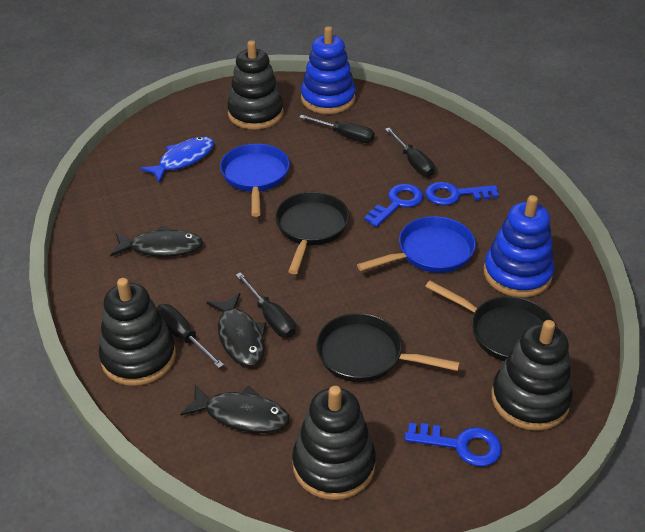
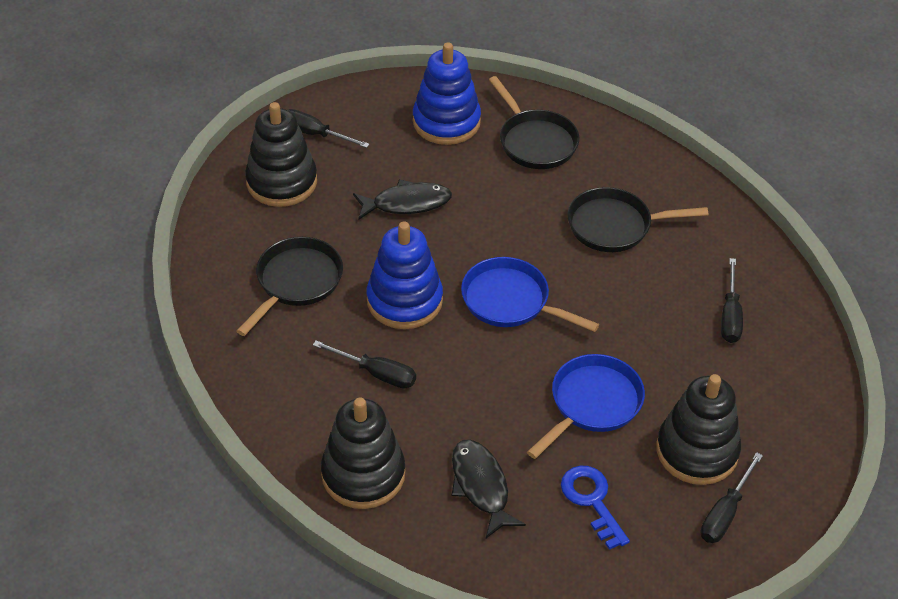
black fish: 3 -> 2
black stacking toy: 4 -> 3
blue fish: 1 -> 0
blue key: 3 -> 1

